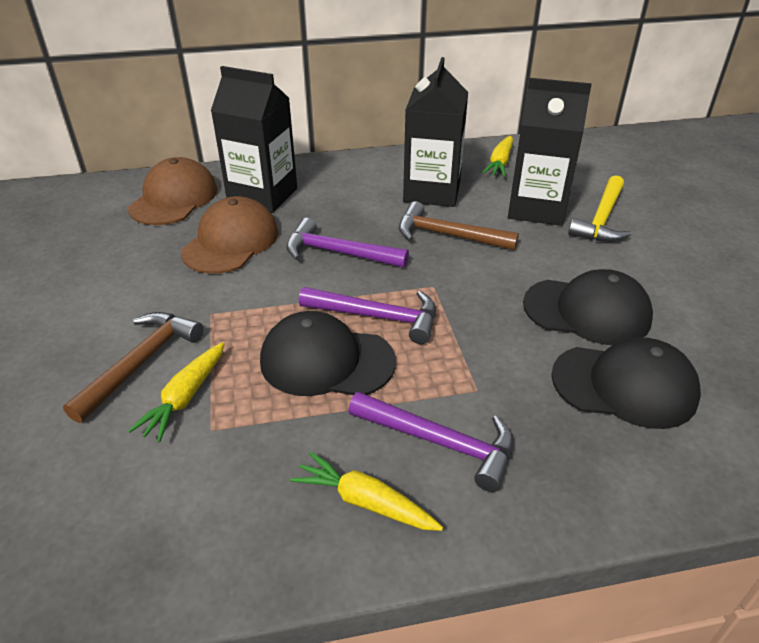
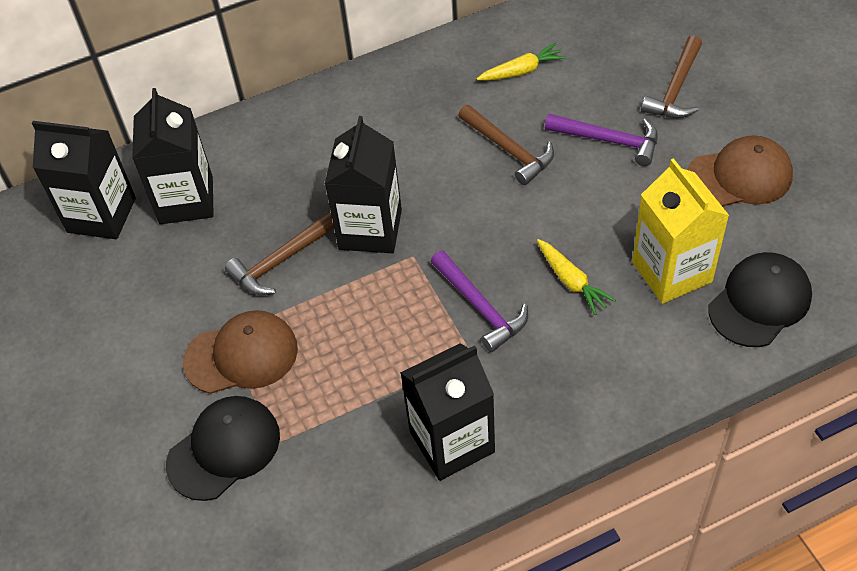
black cap: 3 -> 2
black carton: 3 -> 4
brown hammer: 2 -> 3
purple hammer: 3 -> 2
yellow carrot: 3 -> 2
yellow carton: 0 -> 1
yellow hammer: 1 -> 0

